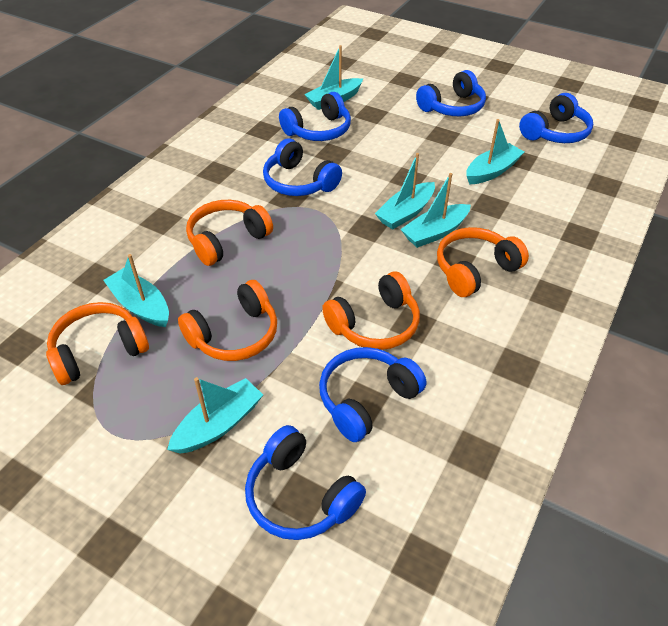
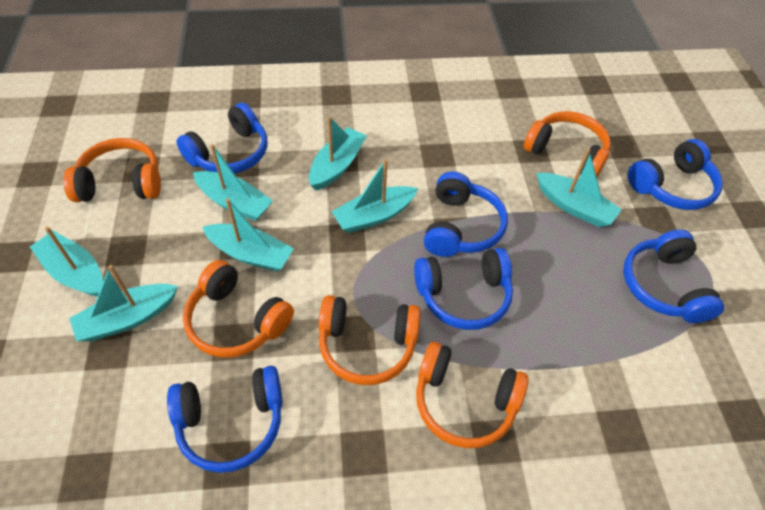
turquoise boat: 6 -> 7

